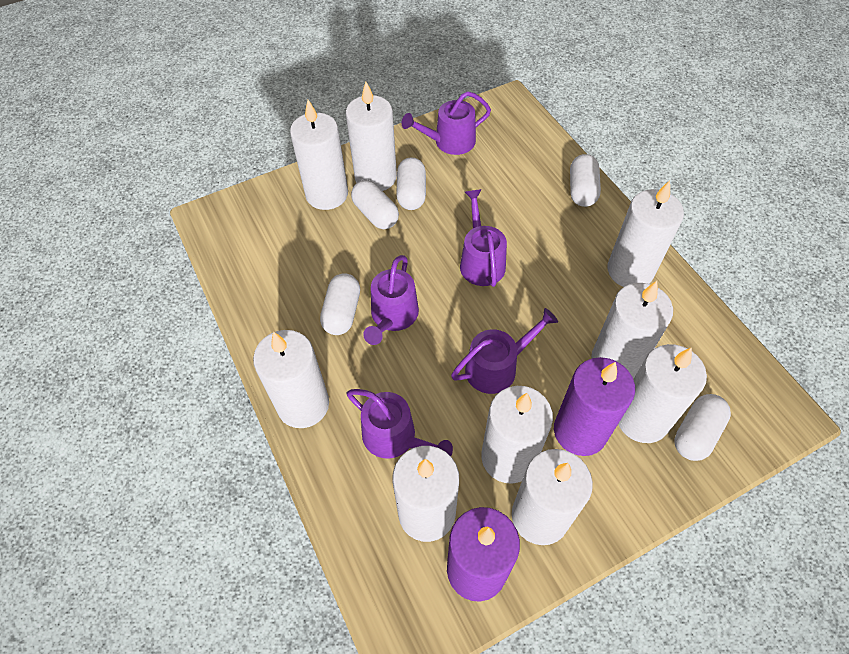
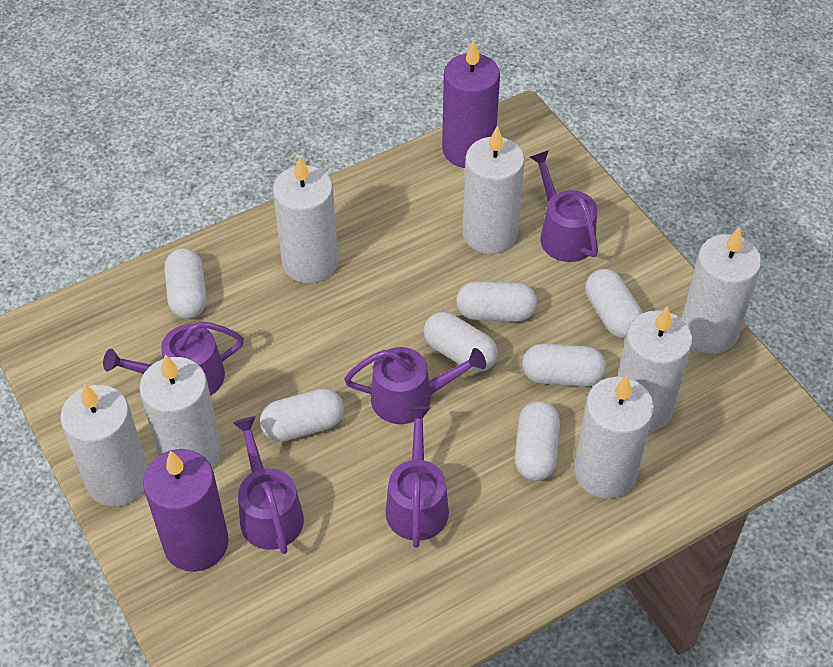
white candle: 9 -> 7
white capsule: 5 -> 7

